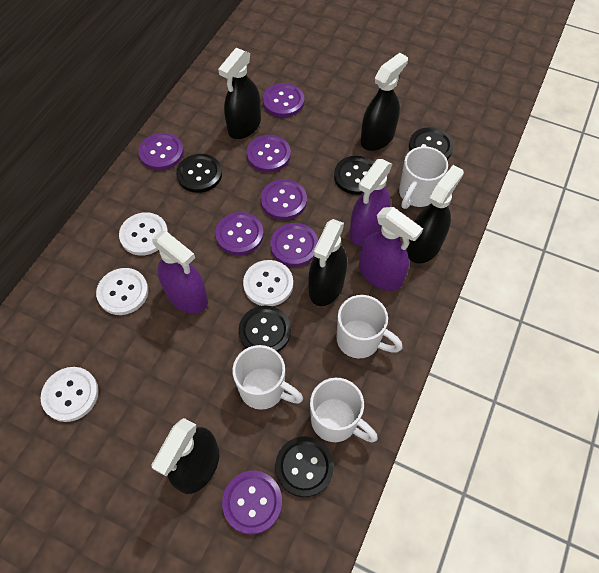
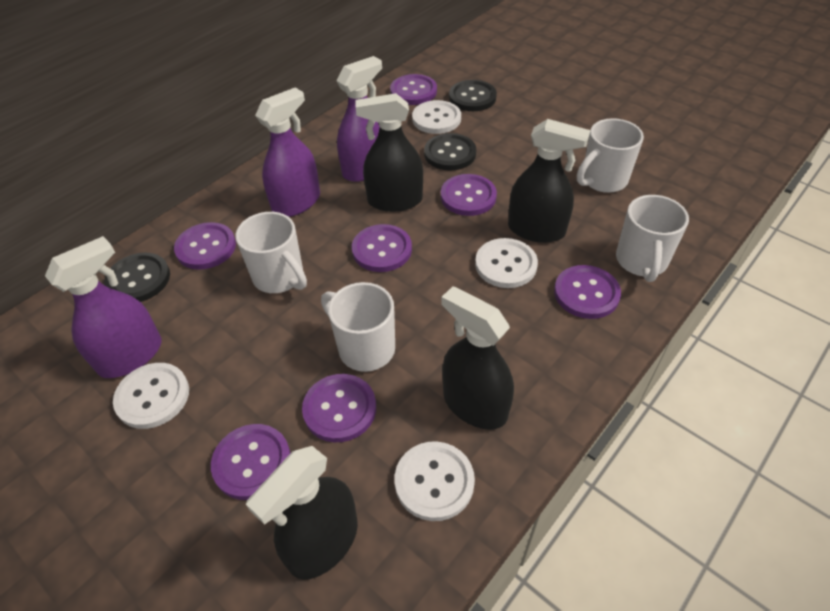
black button: 5 -> 3
black spray bottle: 5 -> 4

